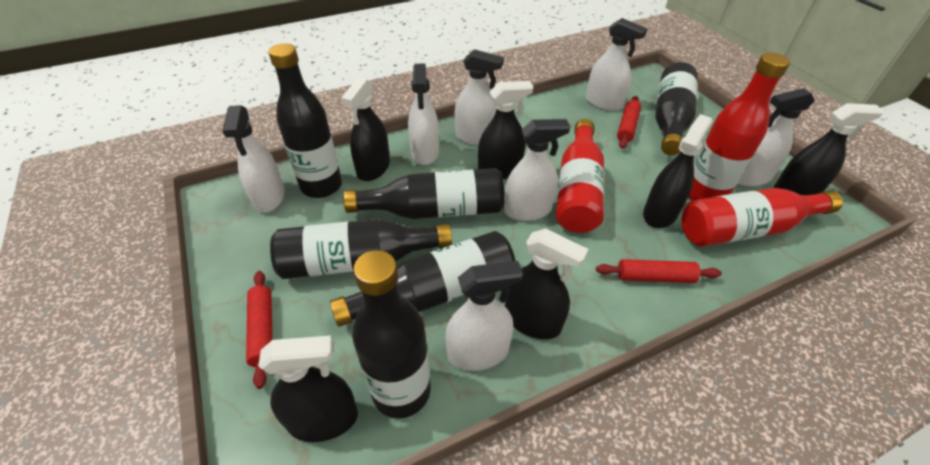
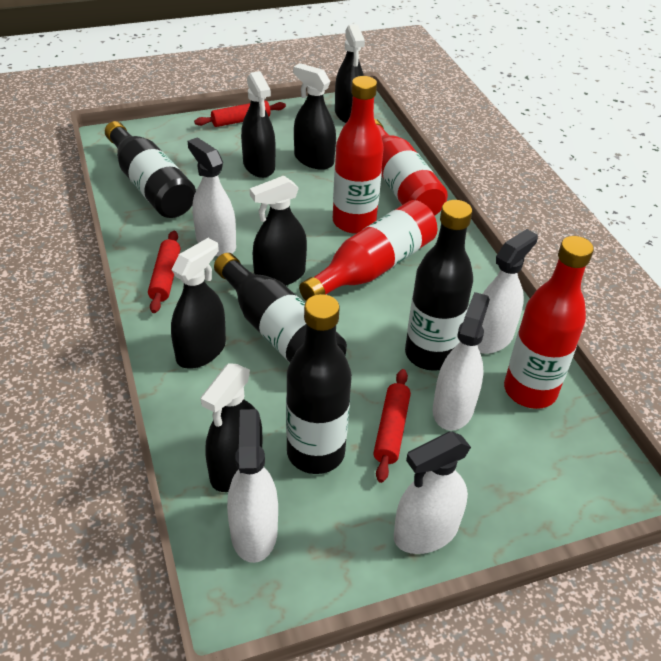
black bottle: 6 -> 4
red bottle: 3 -> 4
white spray bottle: 7 -> 5

